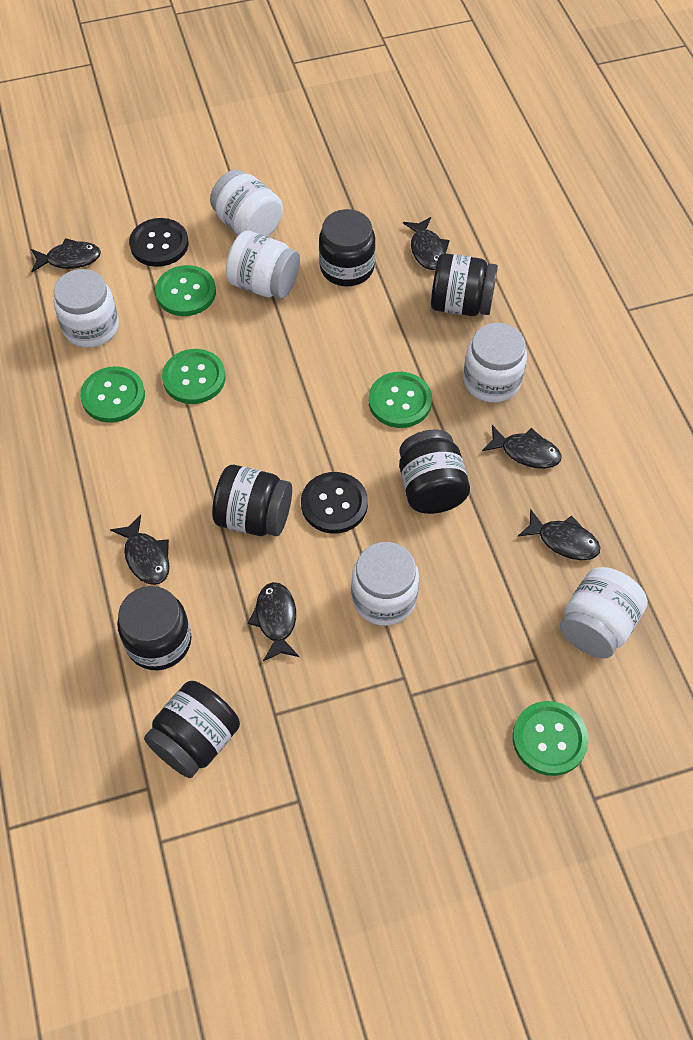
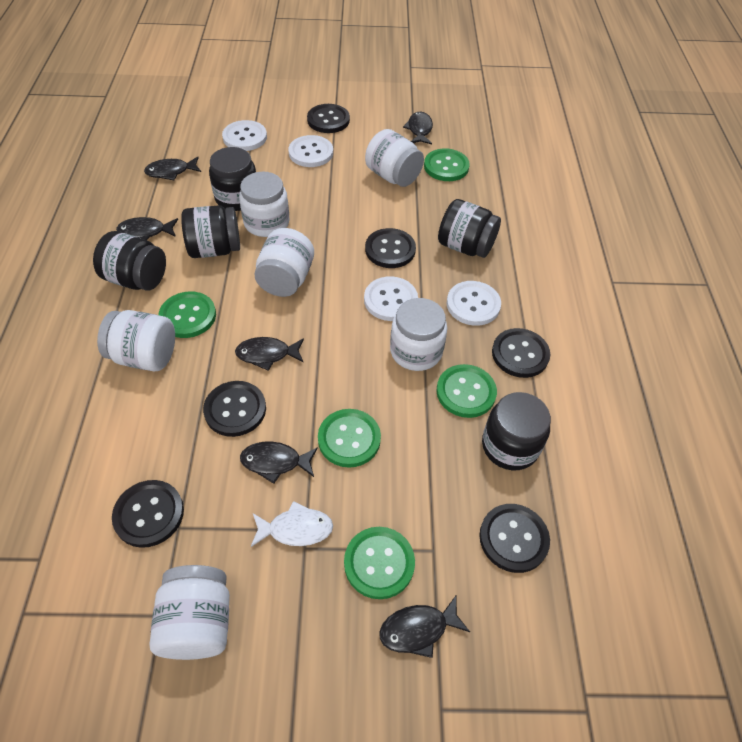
black button: 2 -> 6
black jar: 6 -> 5
white button: 0 -> 4
white fish: 0 -> 1

